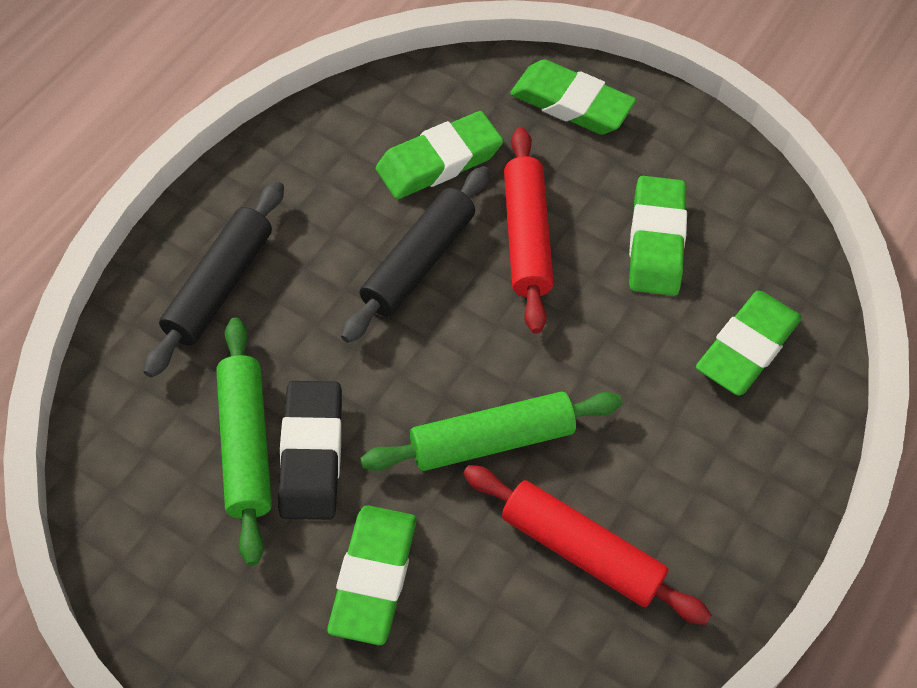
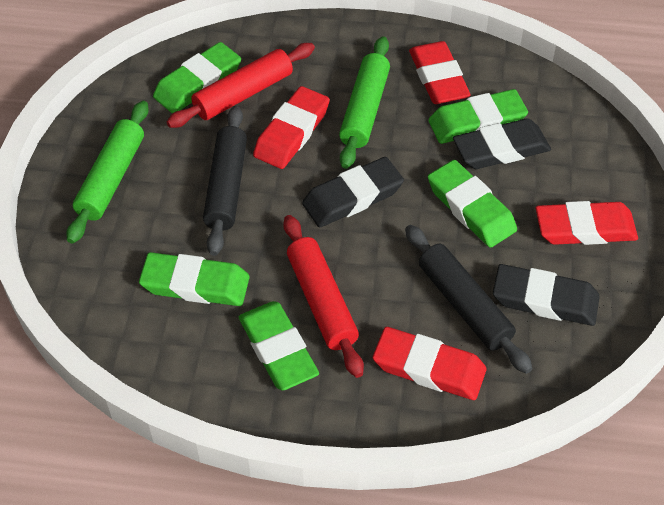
black eraser: 1 -> 3
red eraser: 0 -> 4

